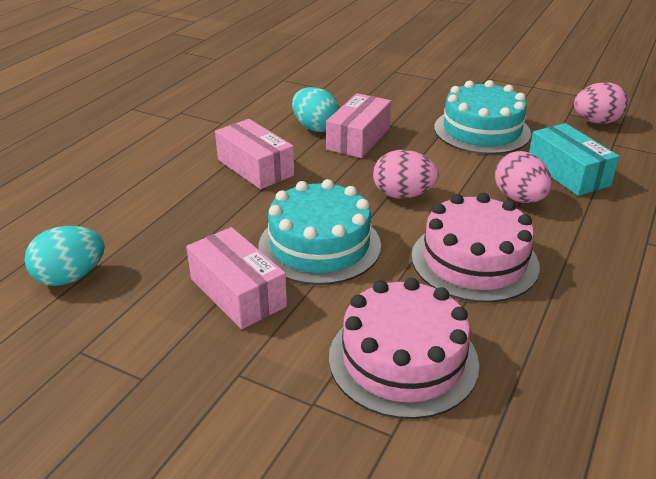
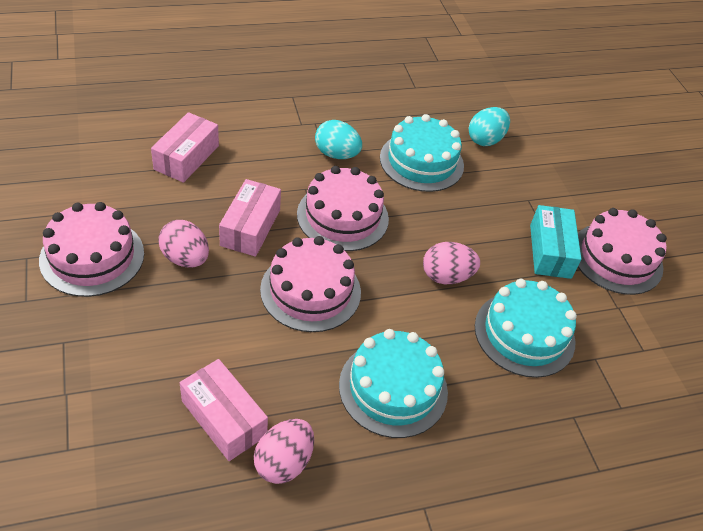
pink cake: 2 -> 4
turquoise cake: 2 -> 3

